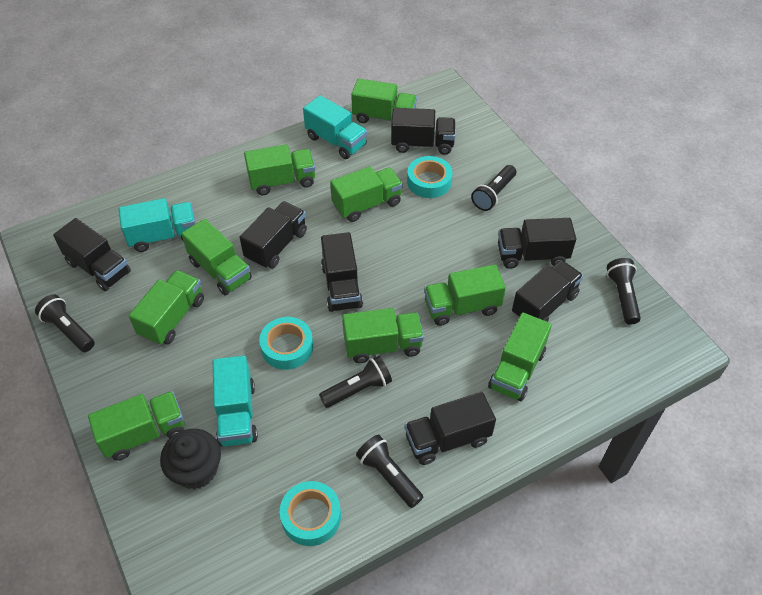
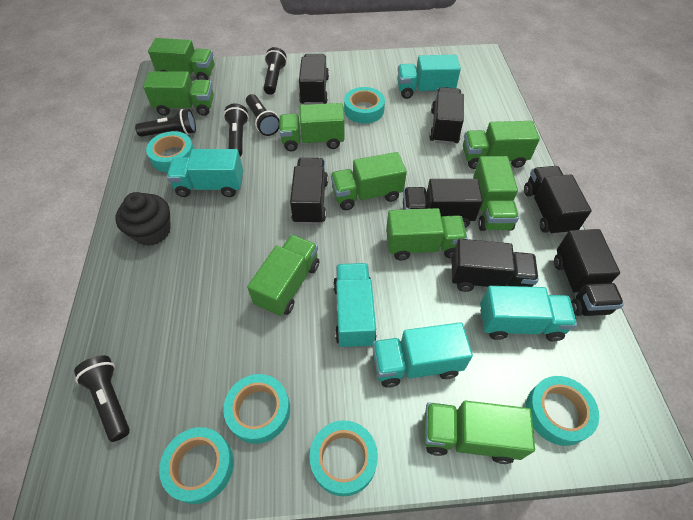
turquoise tape: 3 -> 6
turquoise truck: 3 -> 5

